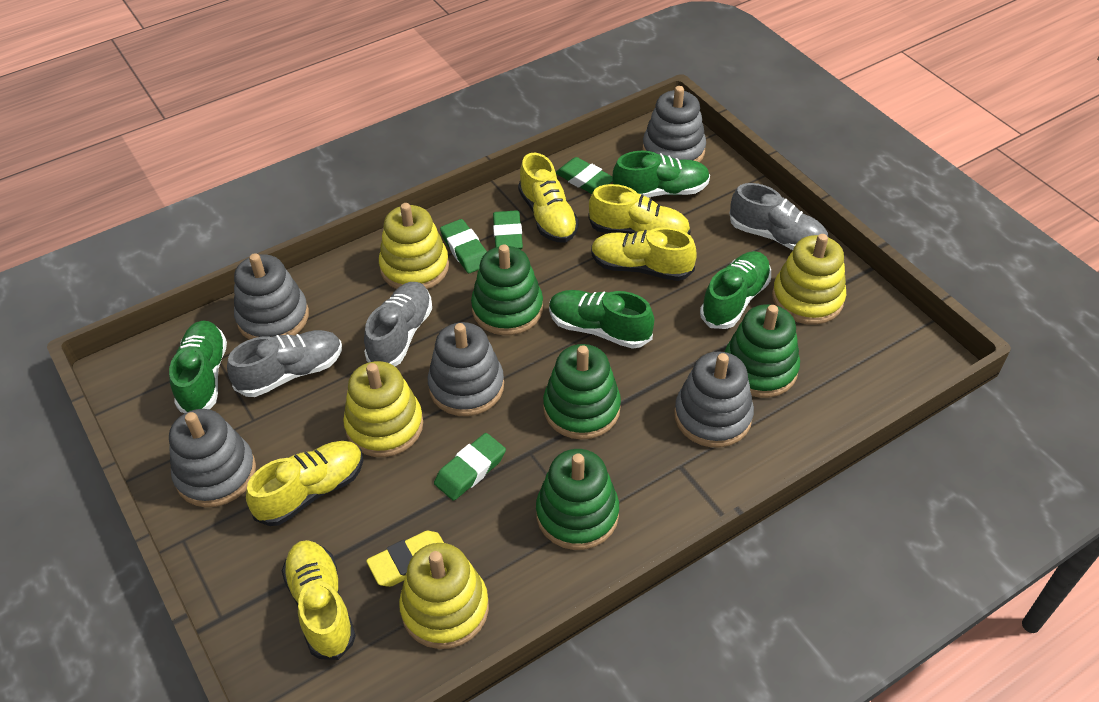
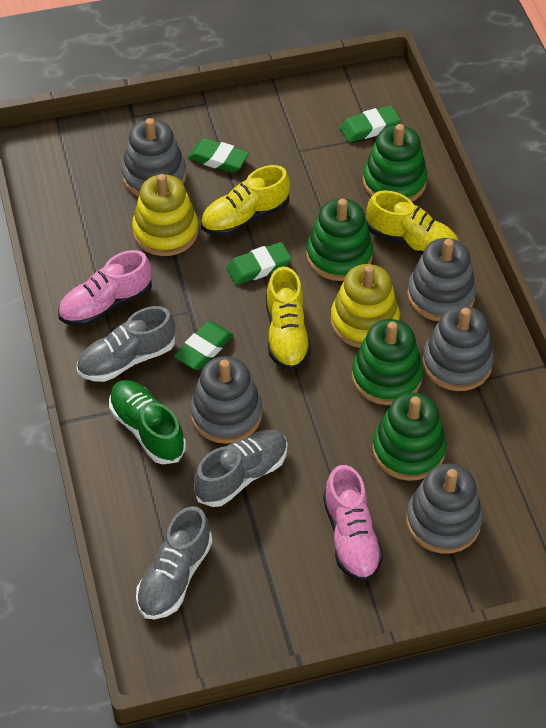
green shoe: 4 -> 1
pink shoe: 0 -> 2
yellow eraser: 1 -> 0
yellow shoe: 5 -> 3
yellow stacking toy: 4 -> 2

